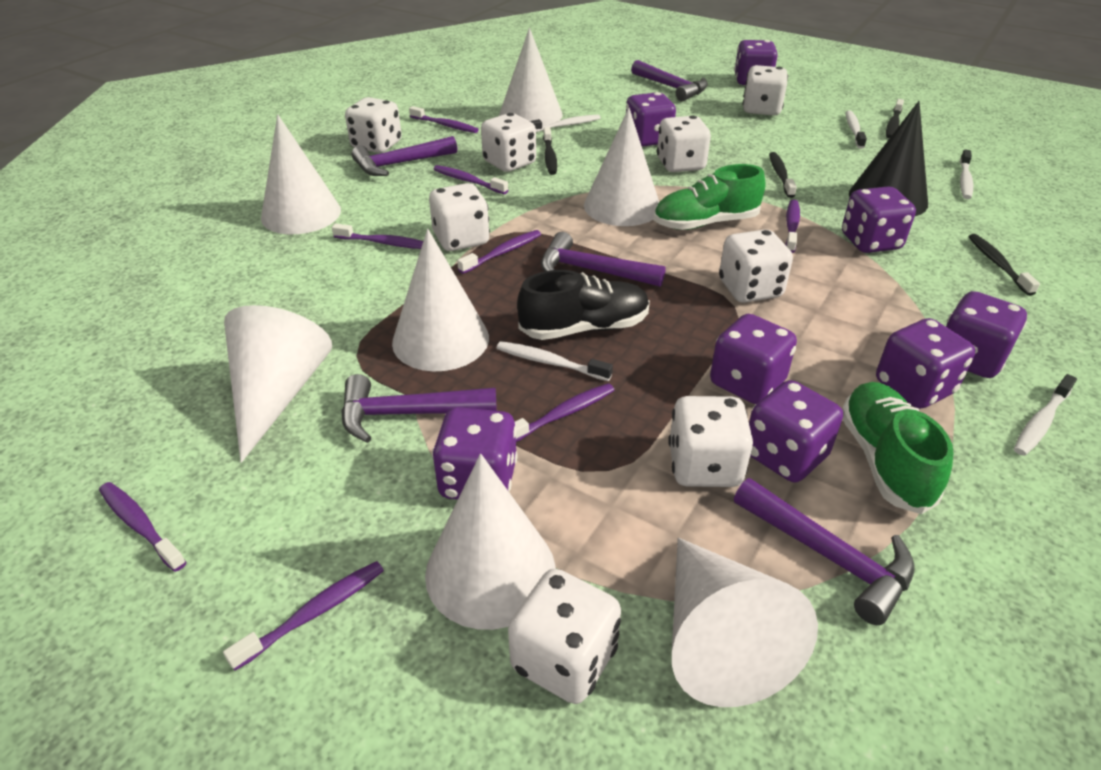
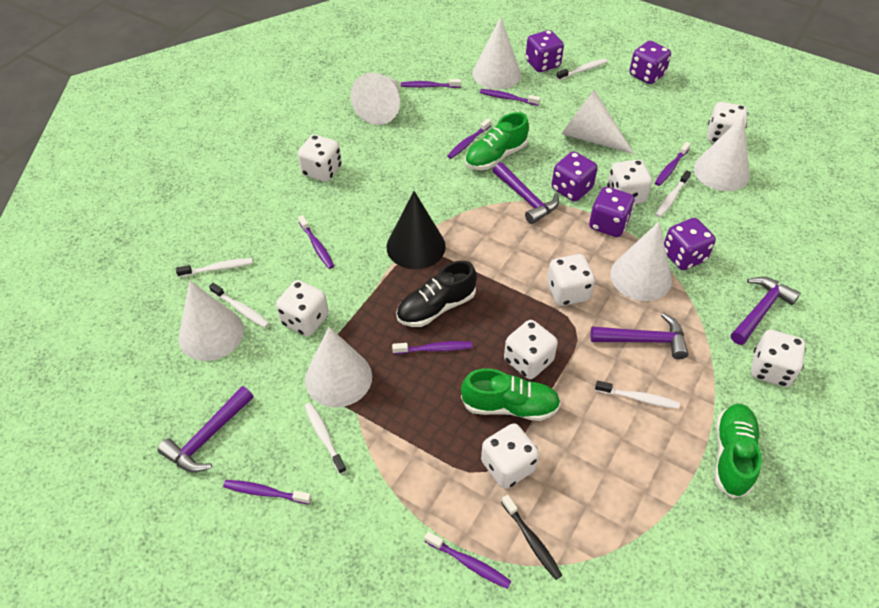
black toothbrush: 4 -> 1
green shoe: 2 -> 3
purple dice: 8 -> 5
purple hammer: 5 -> 4
white toothbrush: 5 -> 6

